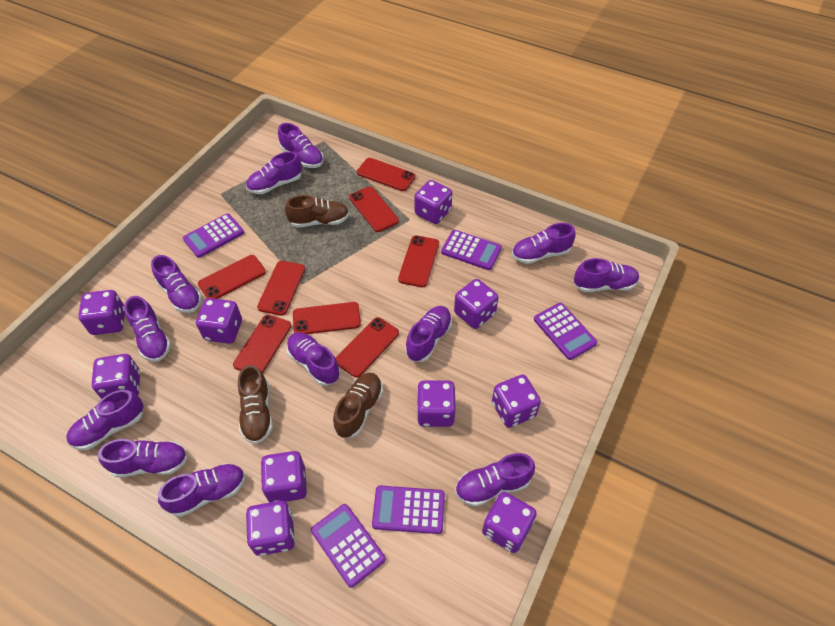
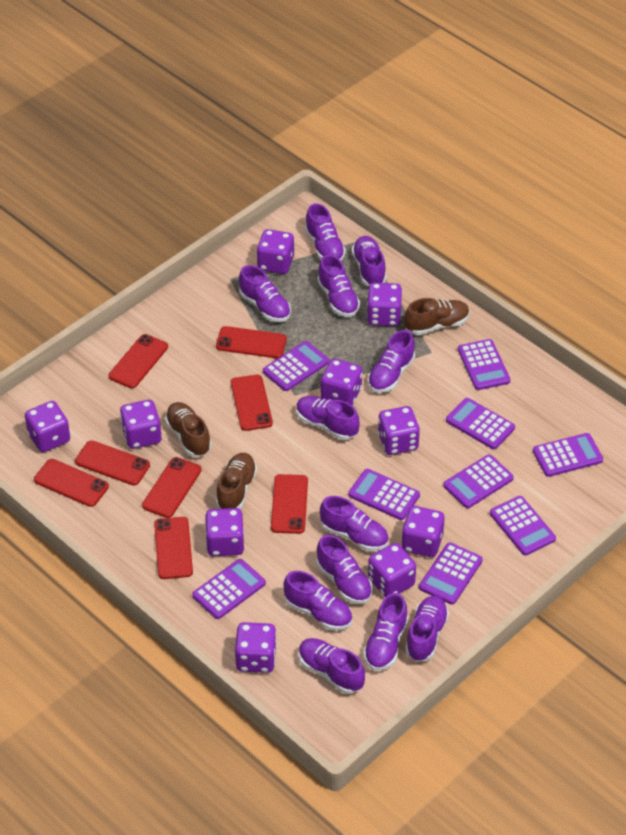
purple calculator: 5 -> 9

